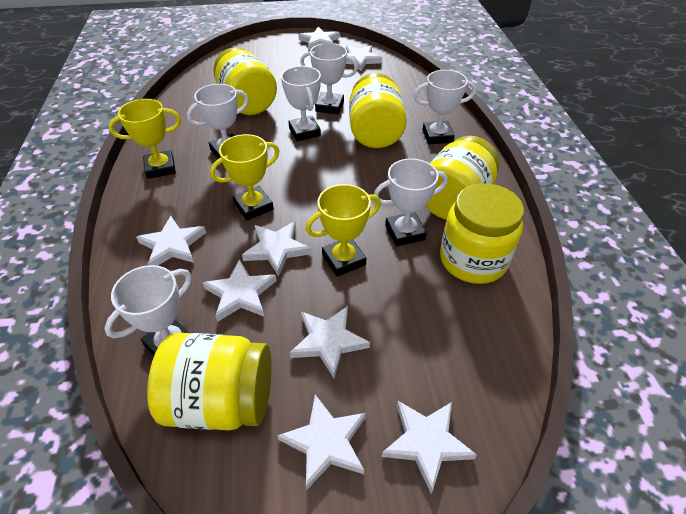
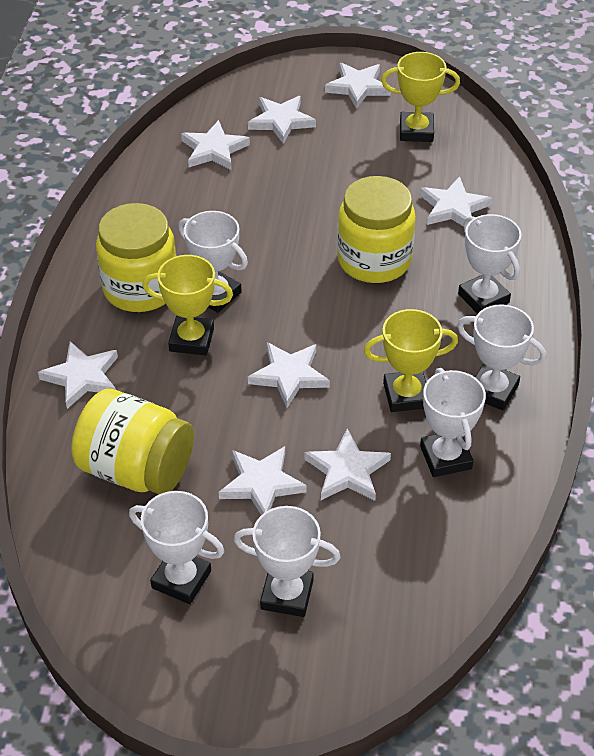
yellow jar: 5 -> 3

